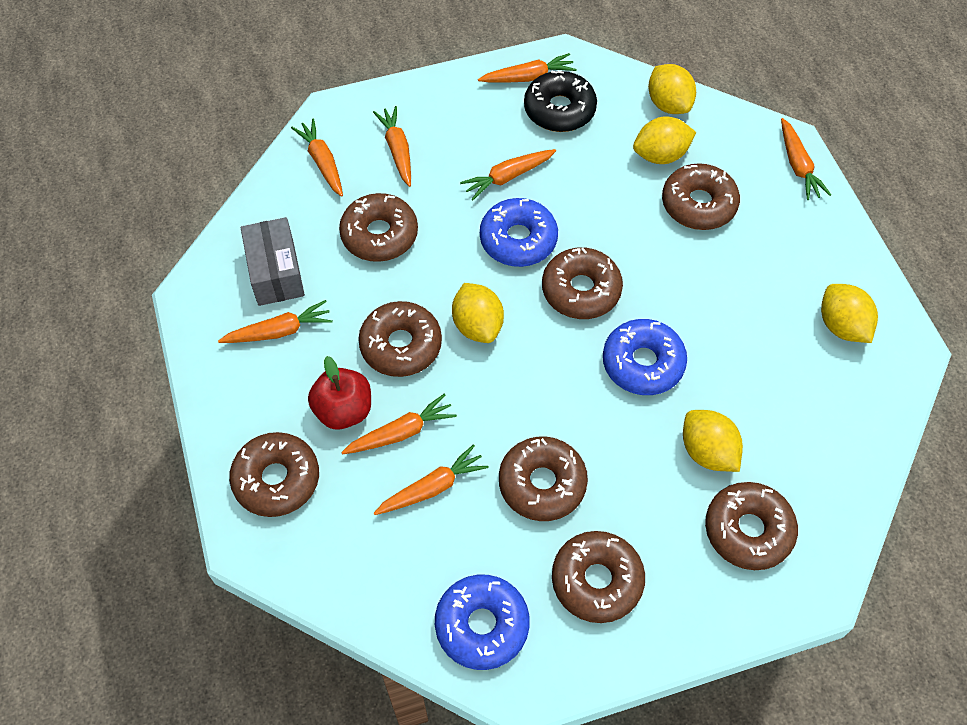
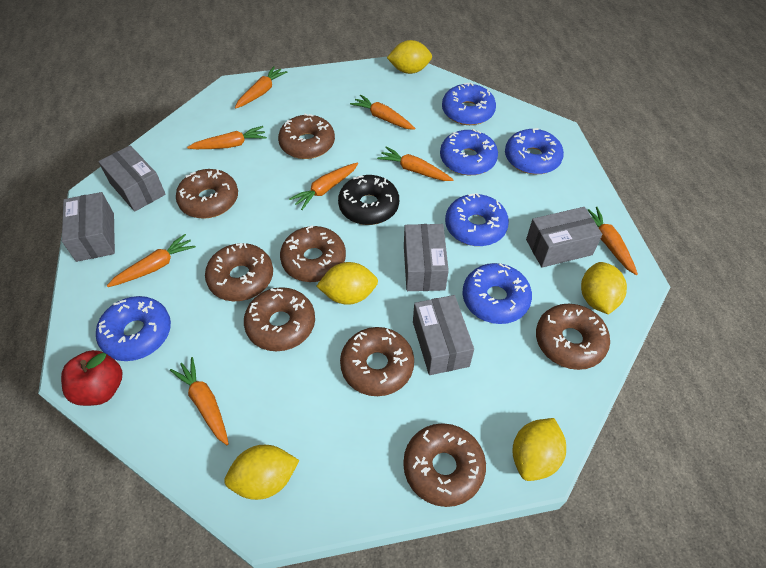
blue donut: 3 -> 6
grey box: 1 -> 5

